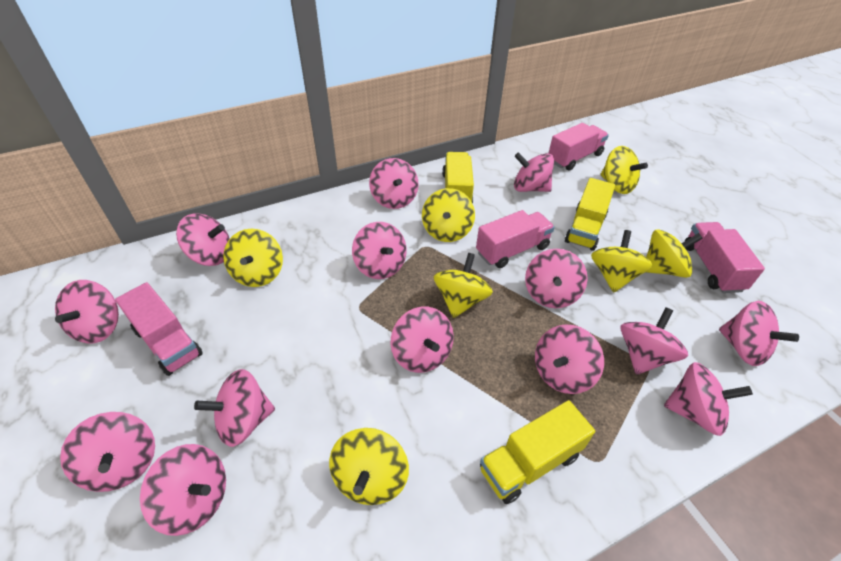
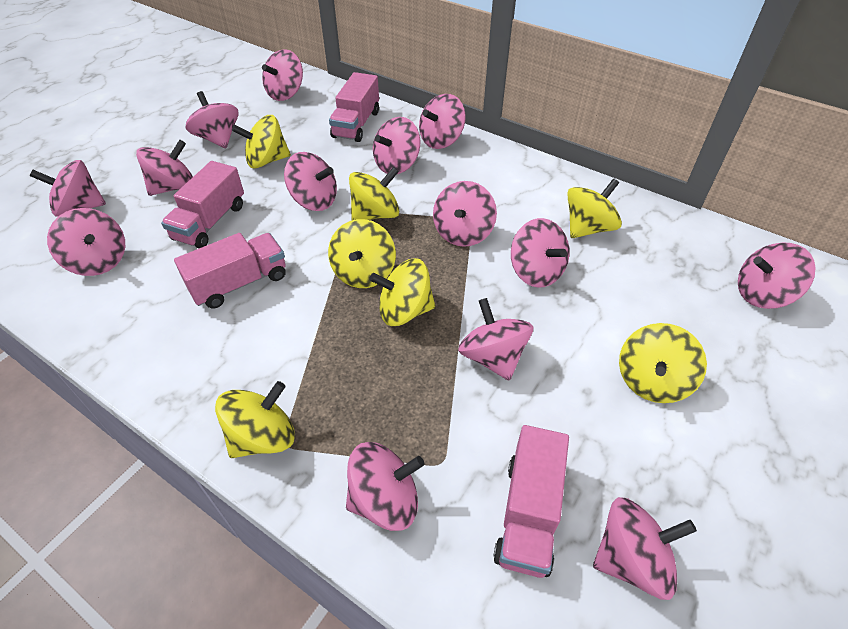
yellow truck: 3 -> 0

